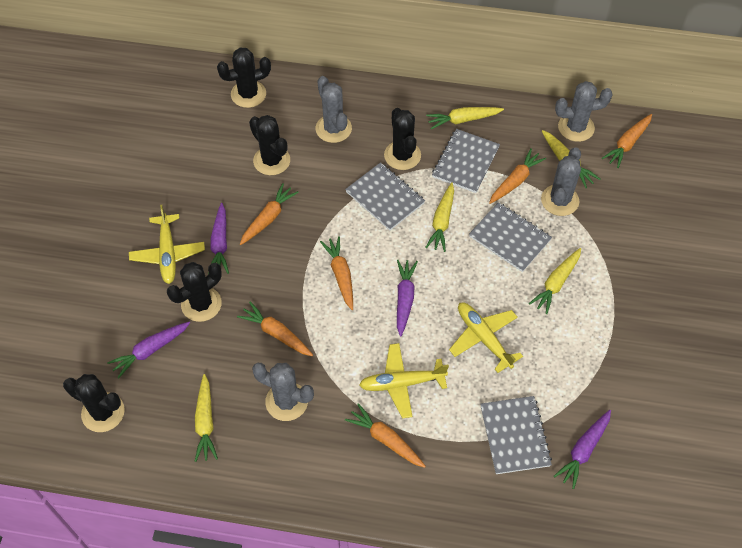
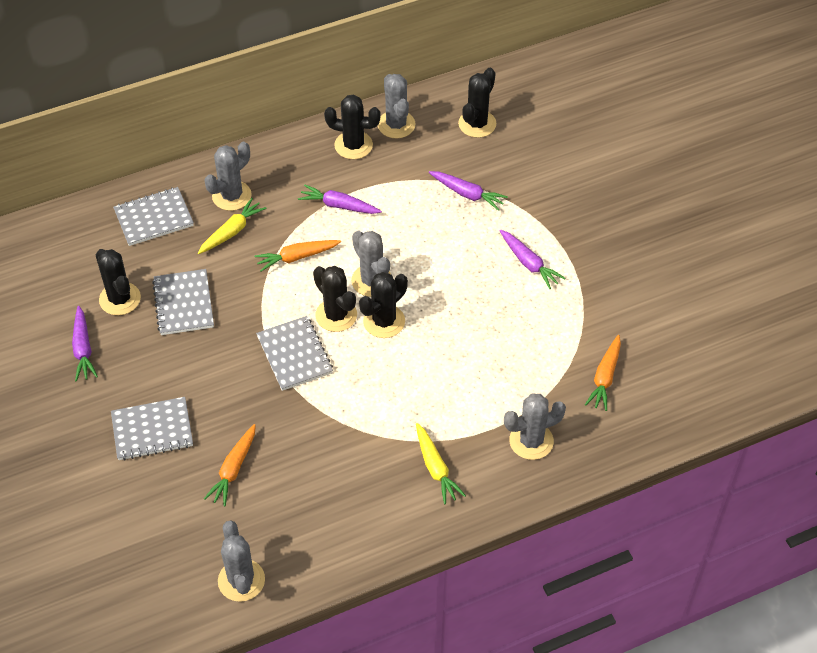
grey cactus: 4 -> 5
orange carrot: 6 -> 3
yellow carrot: 5 -> 2
yellow plane: 3 -> 0

